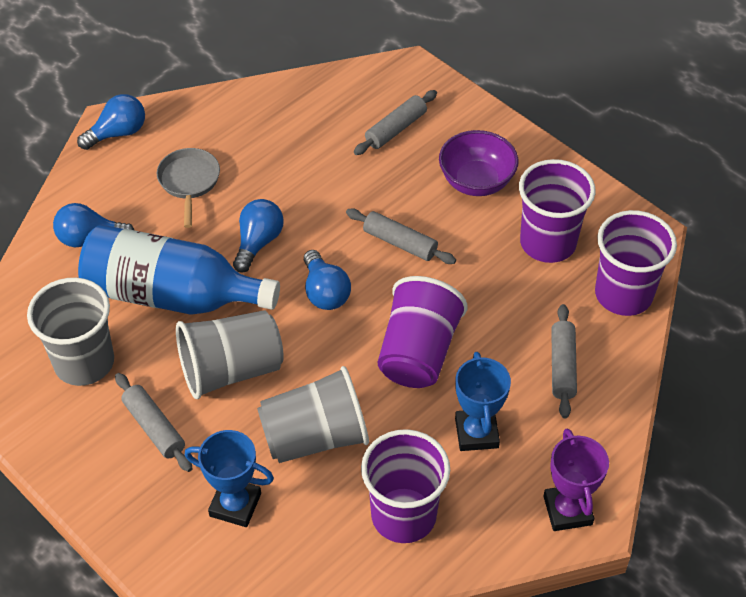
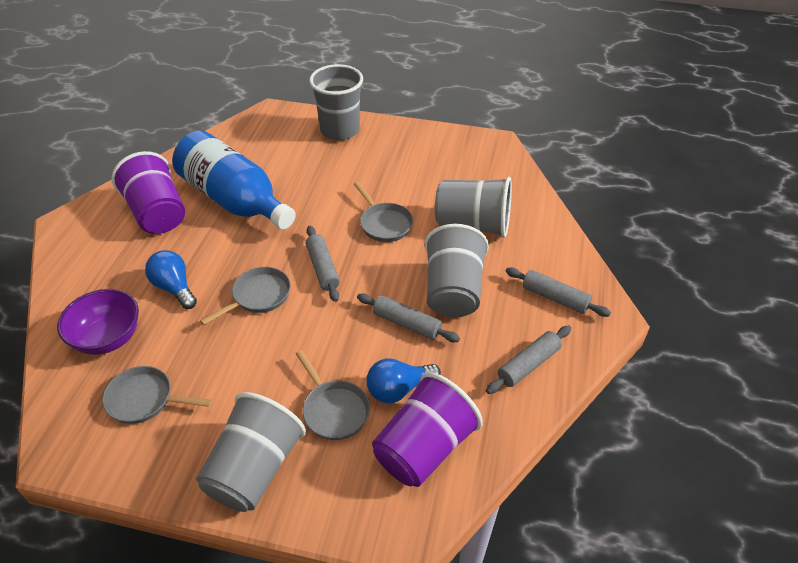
blue light bulb: 4 -> 2
blue trophy: 2 -> 0
grey cup: 3 -> 4
grey pan: 1 -> 4
purple cup: 4 -> 2
purple trophy: 1 -> 0

